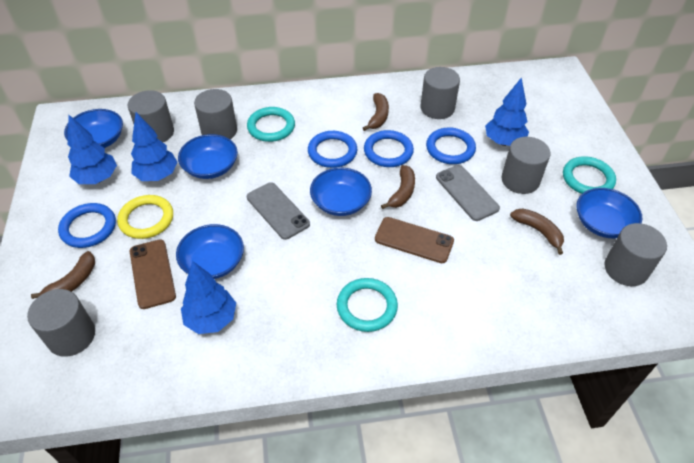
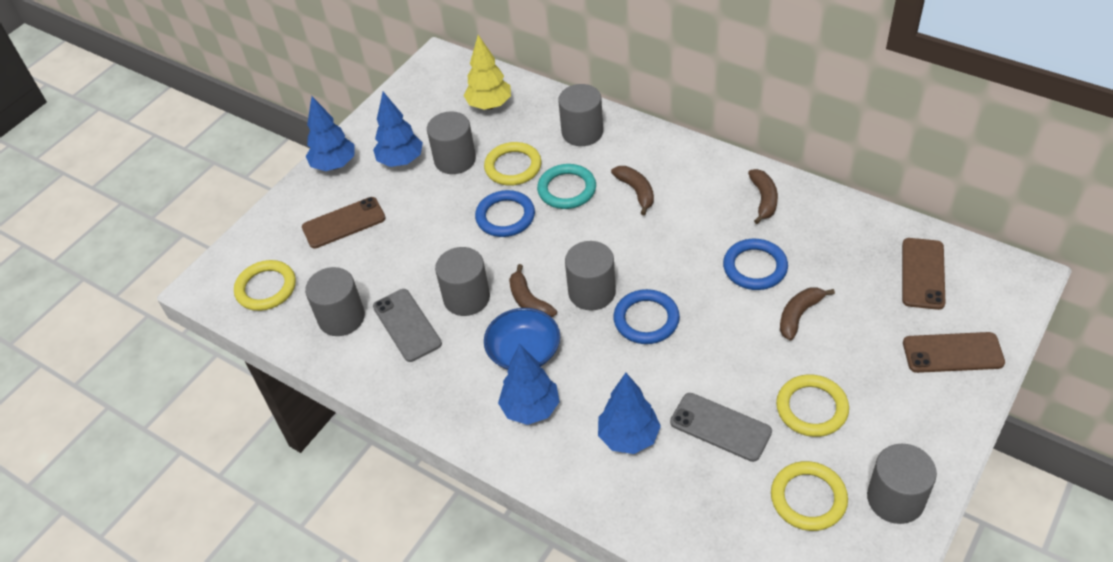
blue bowl: 5 -> 1
blue ring: 4 -> 3
brown phone: 2 -> 3
turquoise ring: 3 -> 1
yellow ring: 1 -> 4
yellow tree: 0 -> 1

